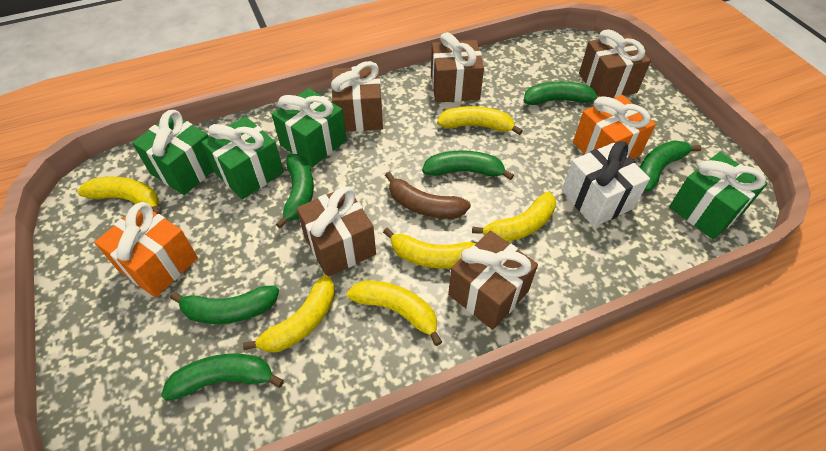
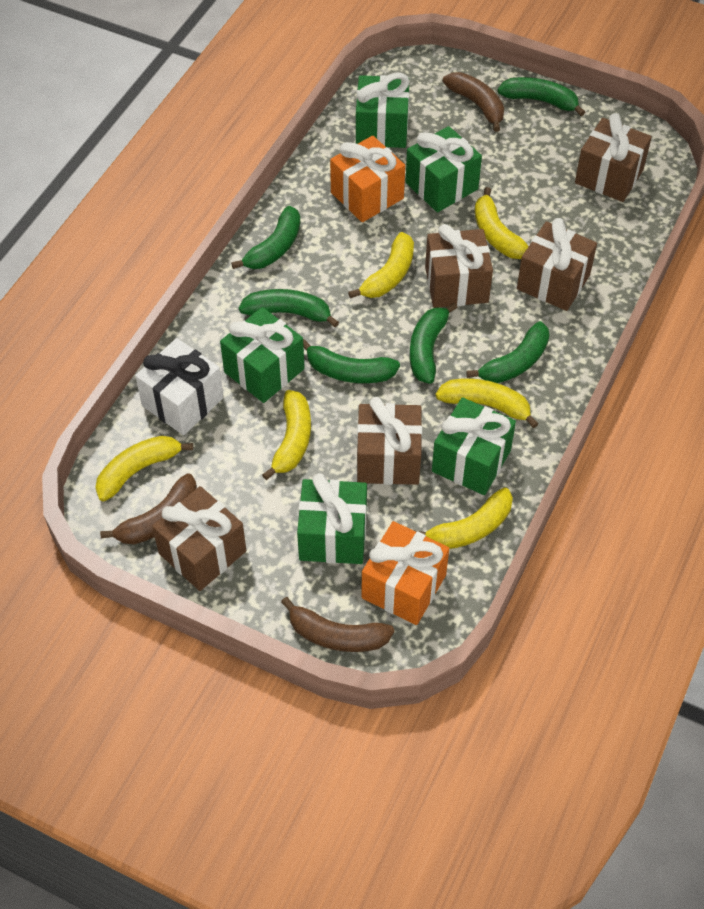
brown banana: 1 -> 3
green gift: 4 -> 5

